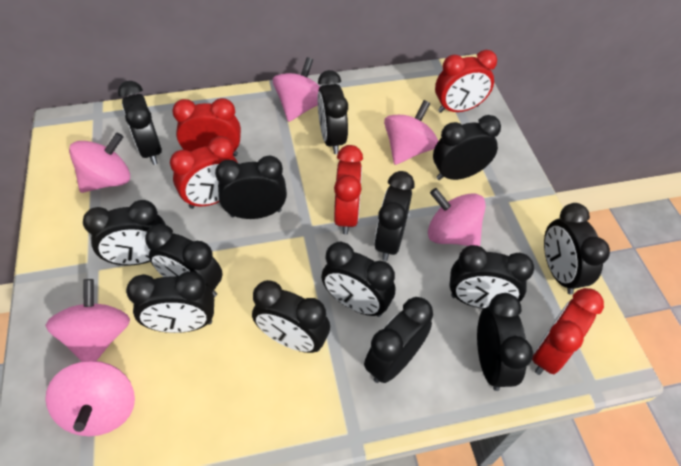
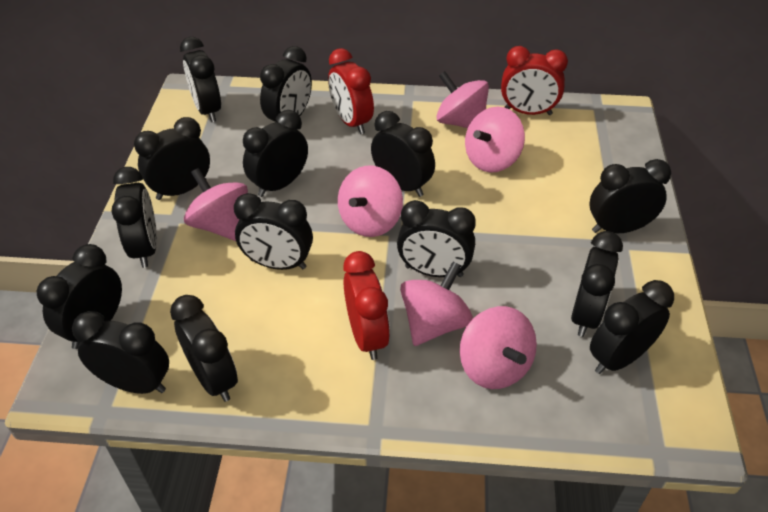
red clock: 5 -> 3

